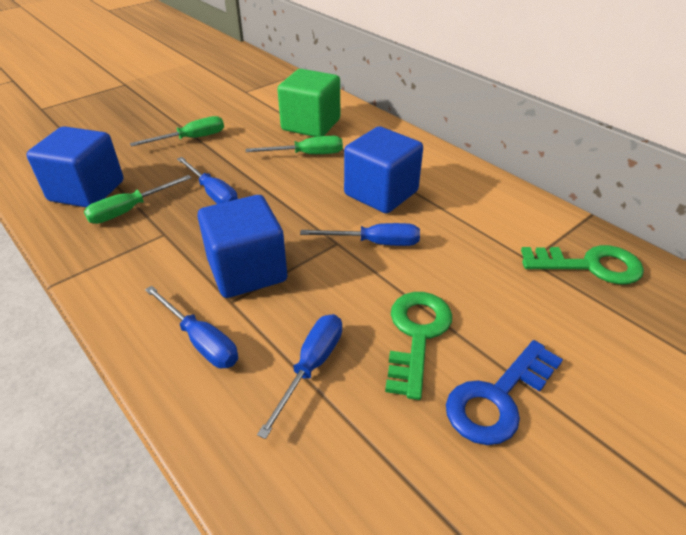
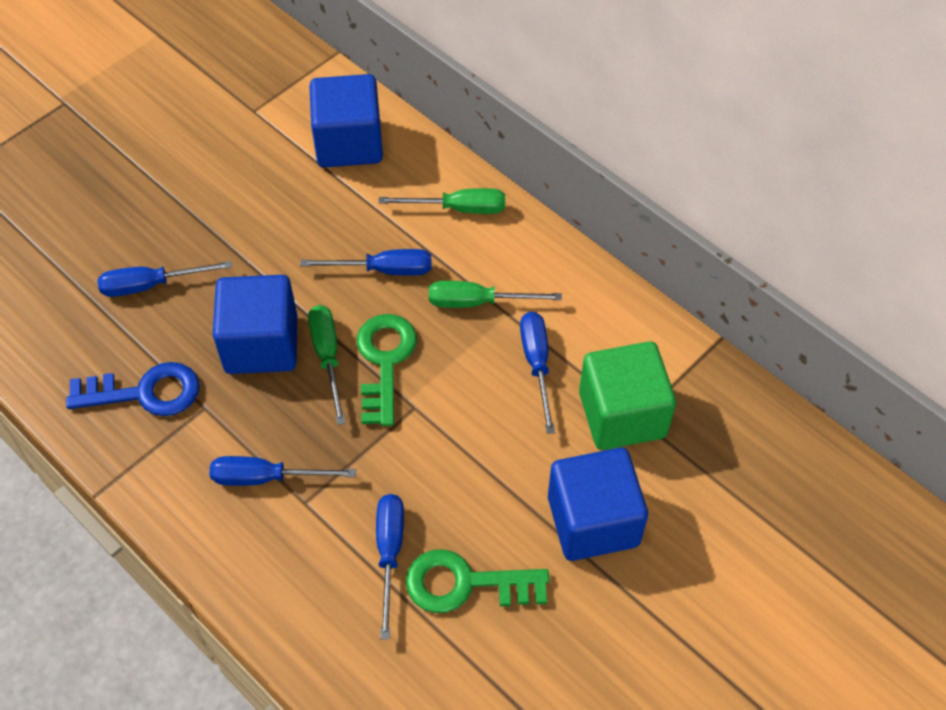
blue screwdriver: 4 -> 5

